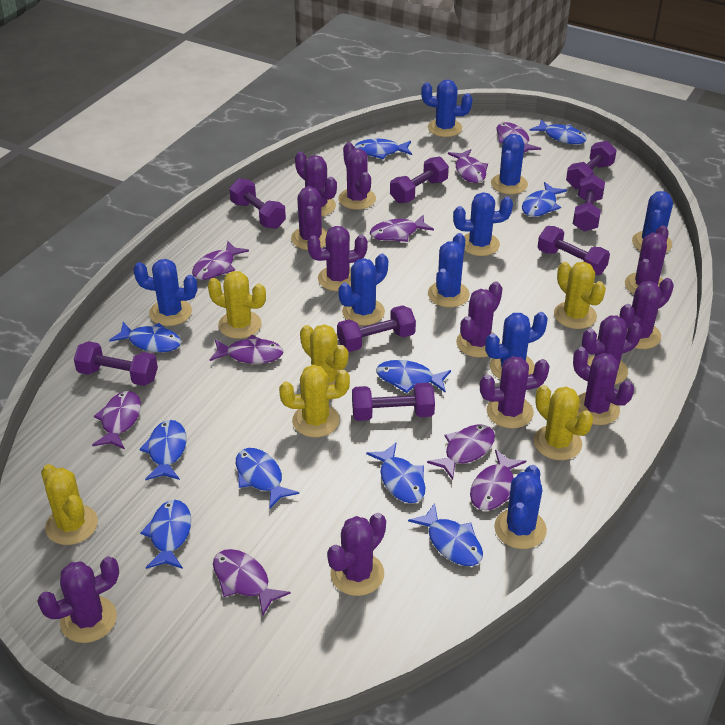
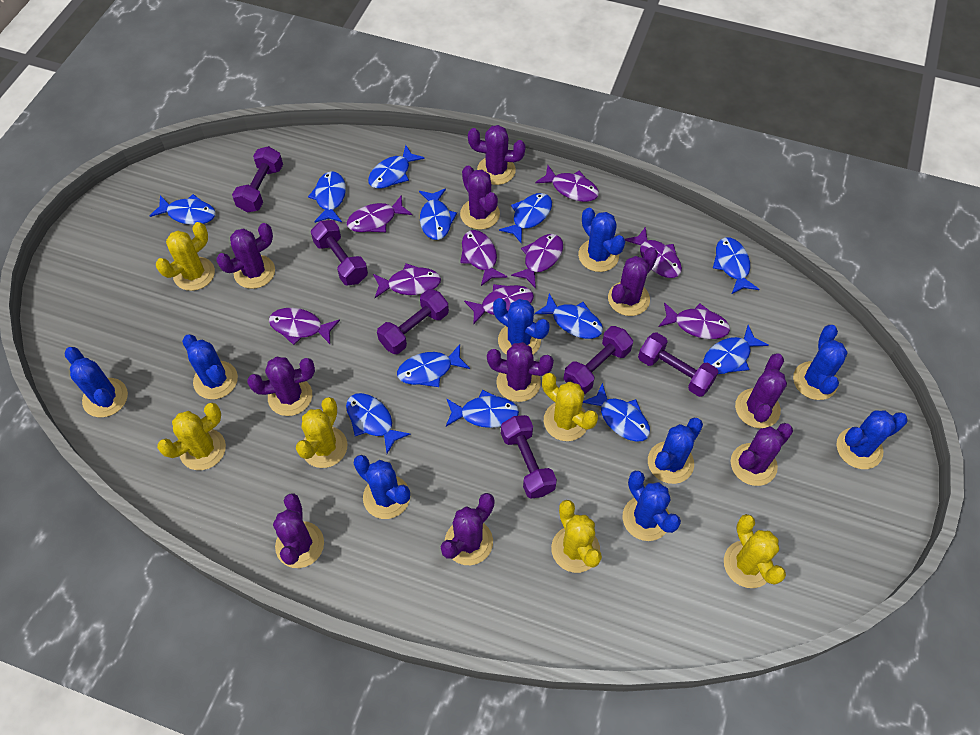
blue fish: 10 -> 12
purple cactus: 12 -> 10
purple dumbbell: 8 -> 6

